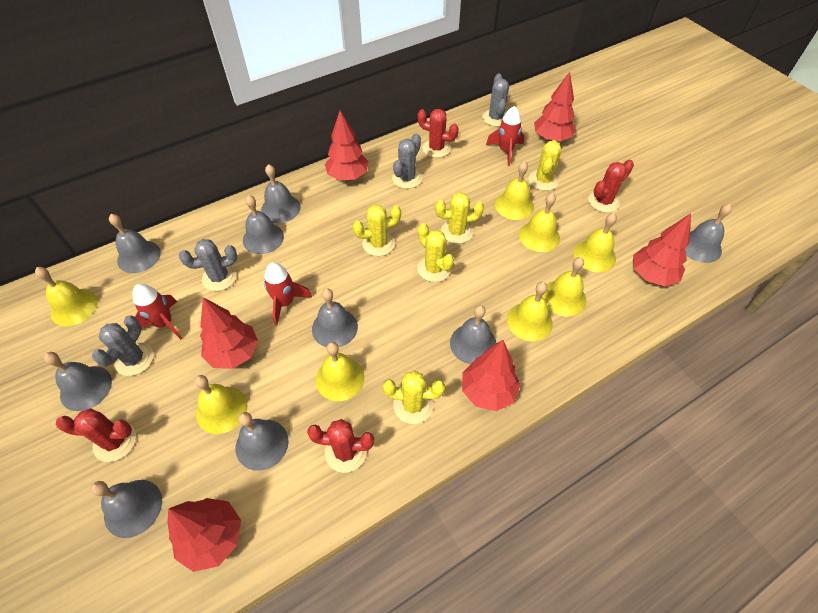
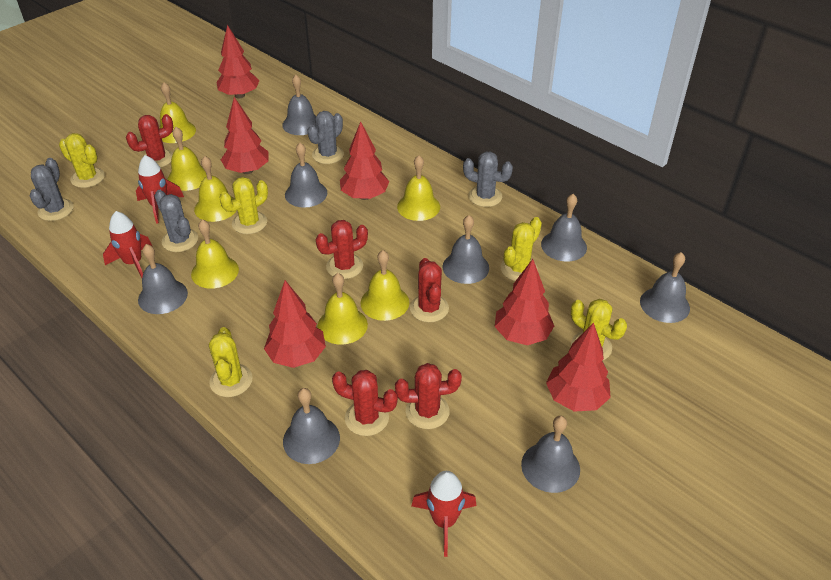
grey bell: 9 -> 8
red cactus: 4 -> 5
yellow bell: 8 -> 7

